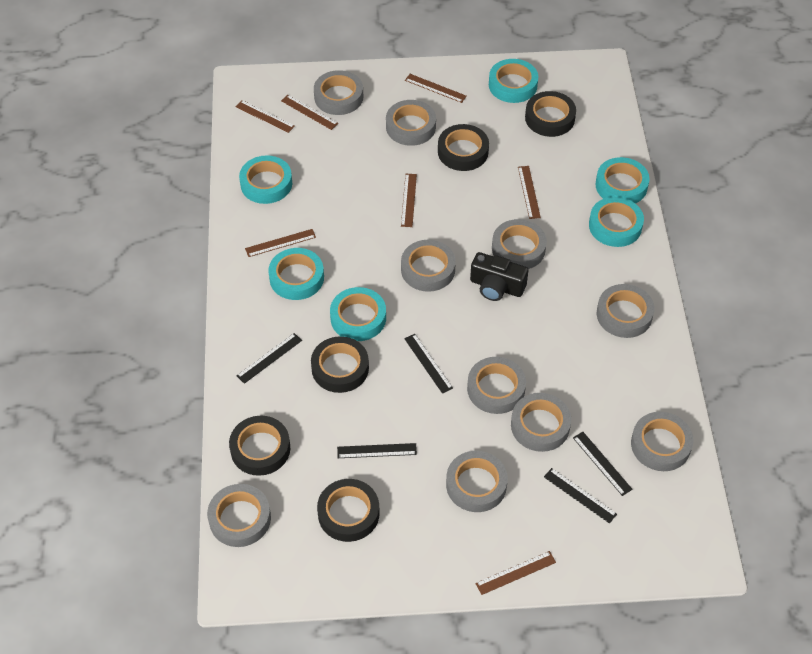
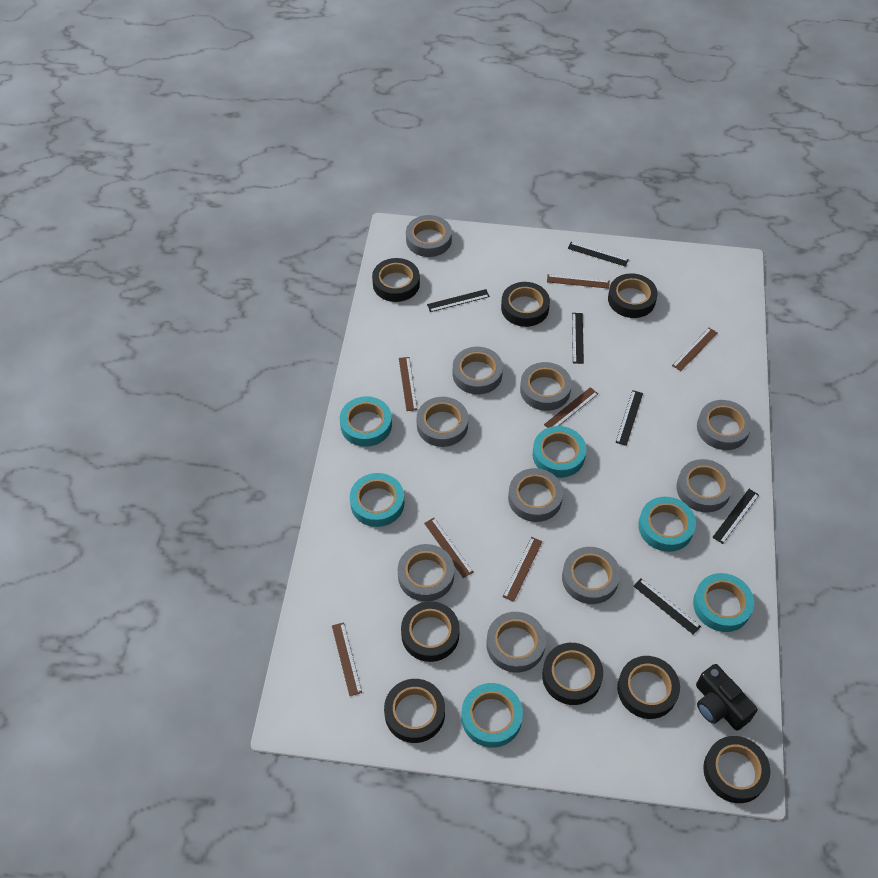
black ruler: 5 -> 6
black tape: 5 -> 8

